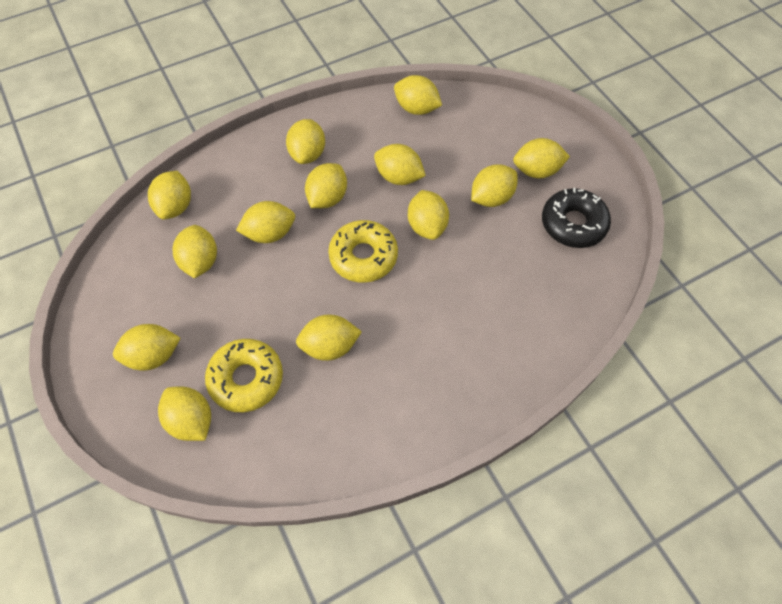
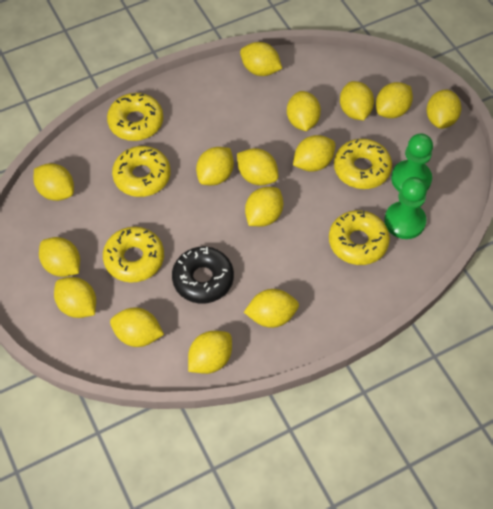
green pawn: 0 -> 2
yellow donut: 2 -> 5
yellow lemon: 13 -> 15

